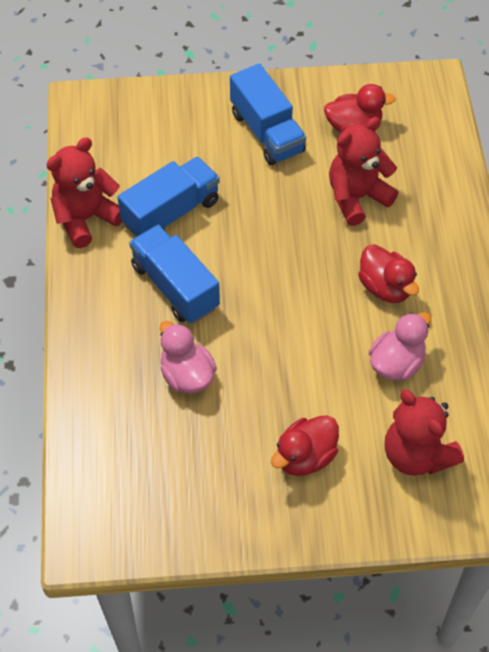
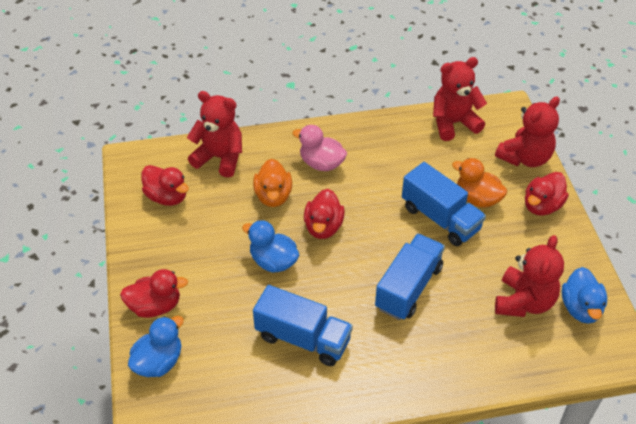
blue duck: 0 -> 3
orange duck: 0 -> 2
pink duck: 2 -> 1
red duck: 3 -> 4
red teddy bear: 3 -> 4

